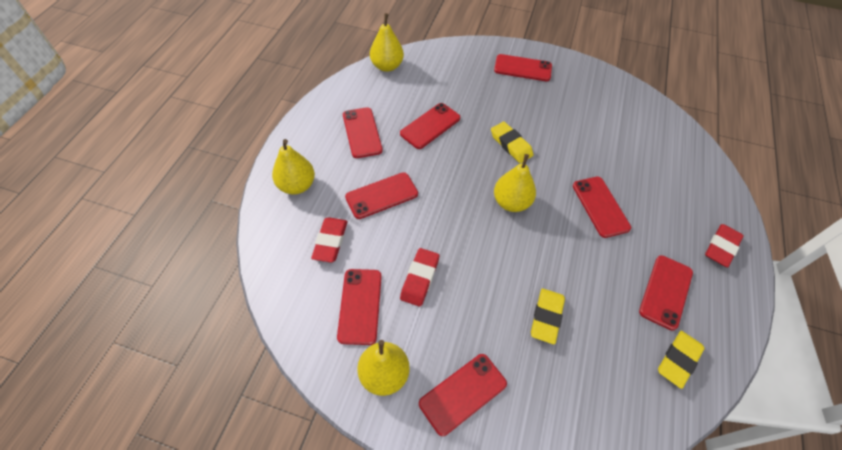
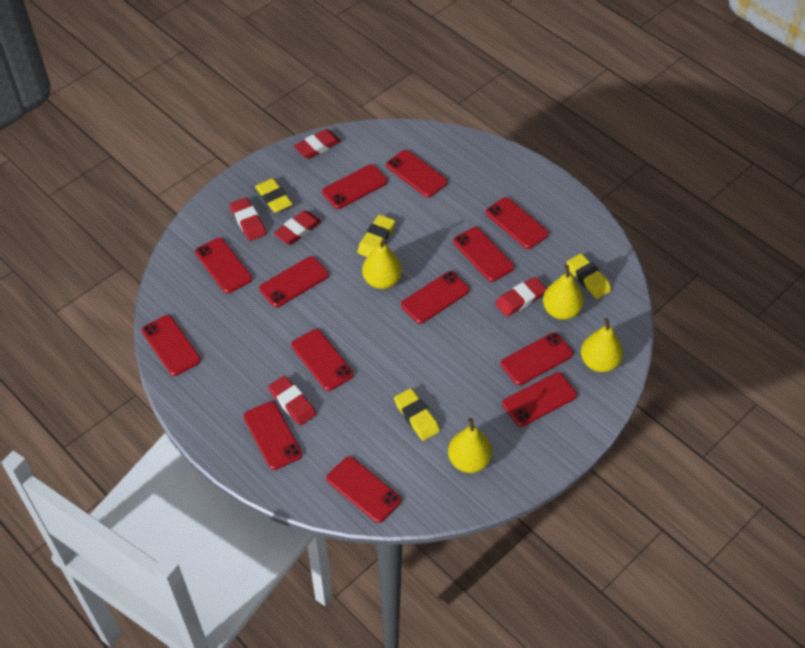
red eraser: 3 -> 5
red phone: 8 -> 13
yellow eraser: 3 -> 4

